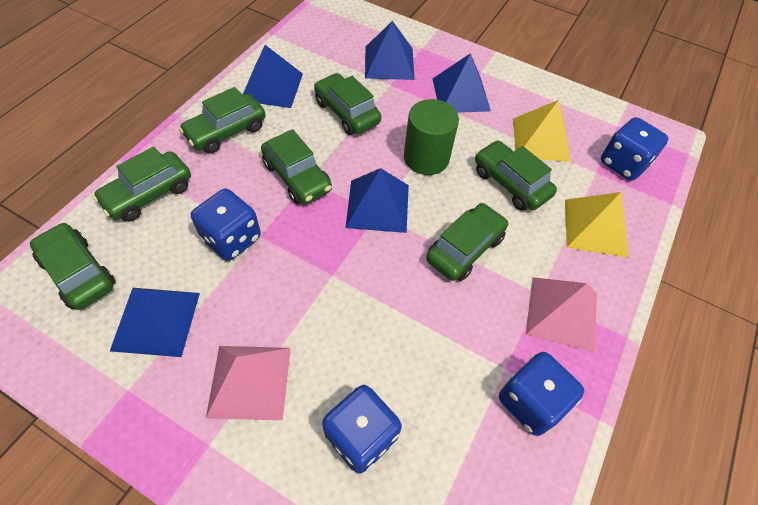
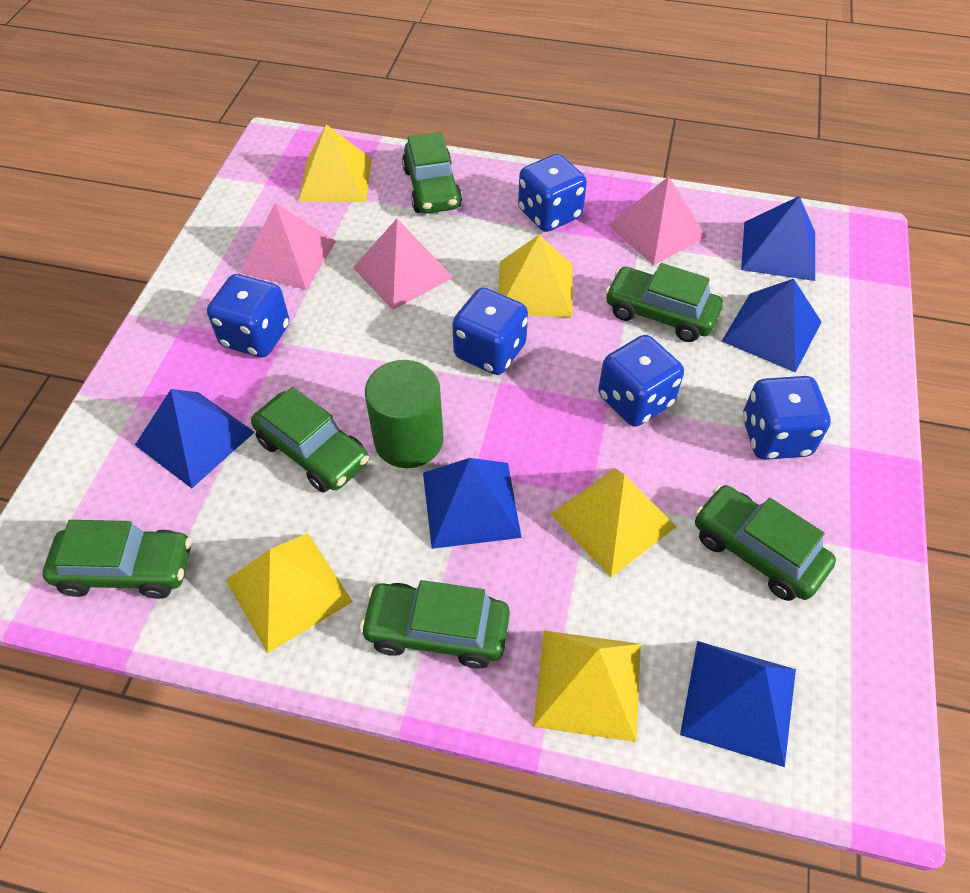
blue dice: 4 -> 5
green car: 7 -> 6
pink pyramid: 2 -> 3
yellow pyramid: 2 -> 5

